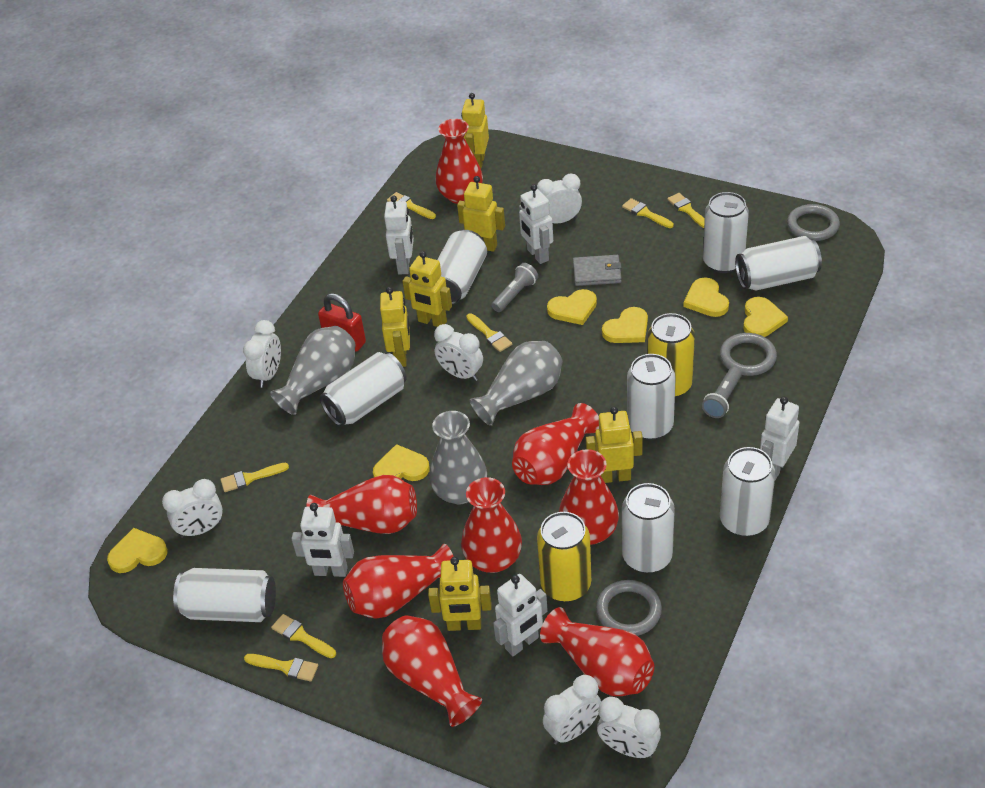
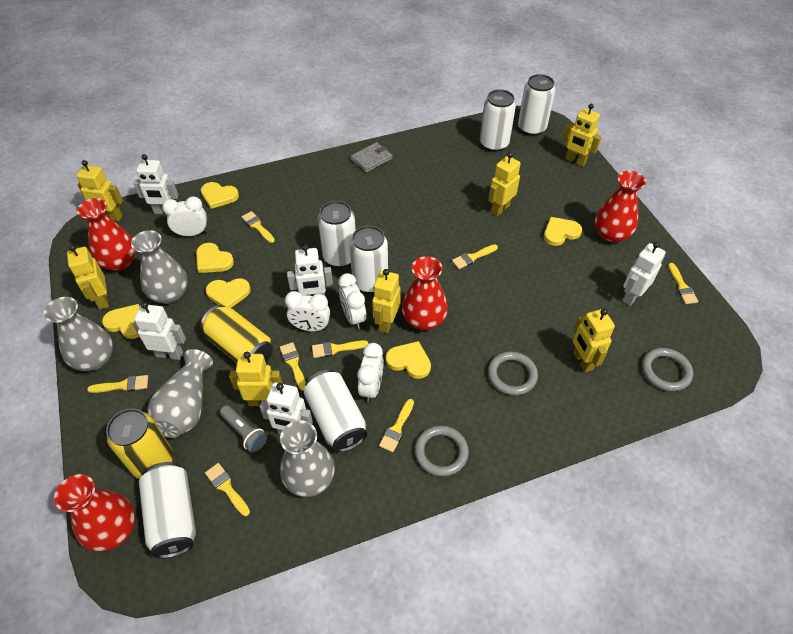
grey flashlight: 2 -> 1
grey vase: 3 -> 4
red padlock: 1 -> 0
red vase: 8 -> 4
white can: 8 -> 6
white clock: 6 -> 4
yellow brush: 7 -> 8
yellow robot: 6 -> 7

